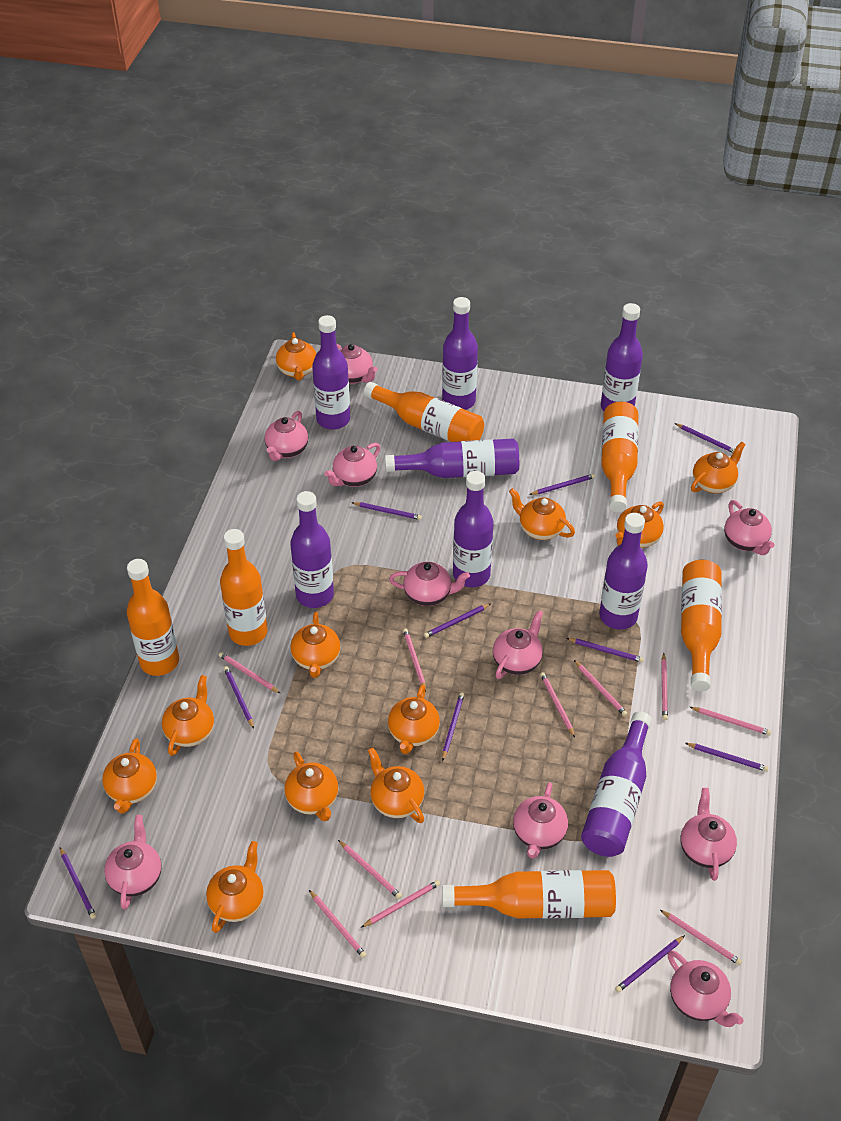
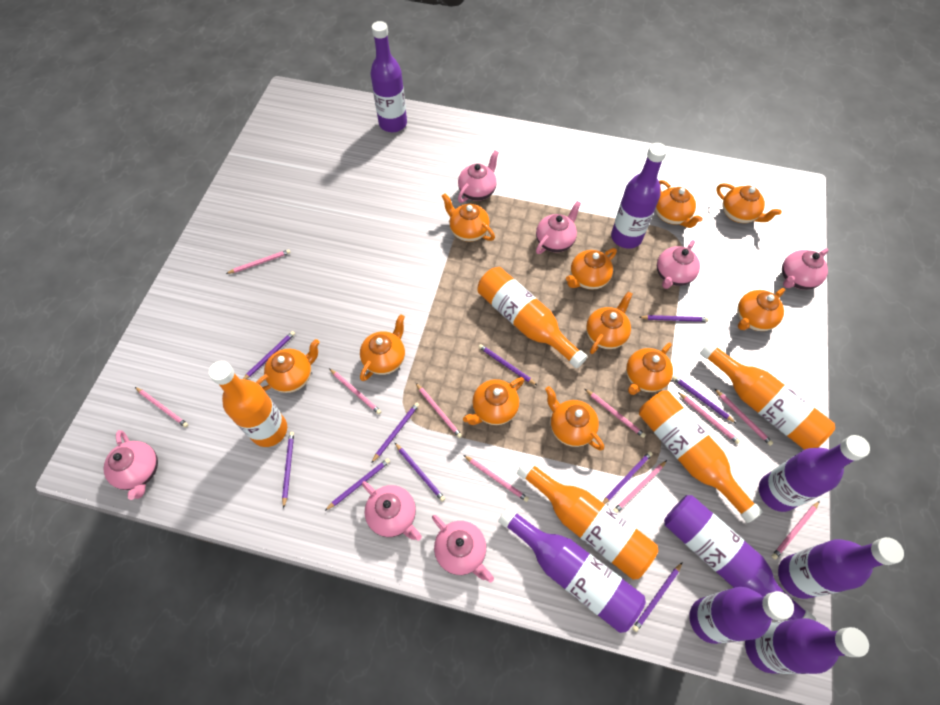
orange bottle: 6 -> 5
pink teapot: 10 -> 7

